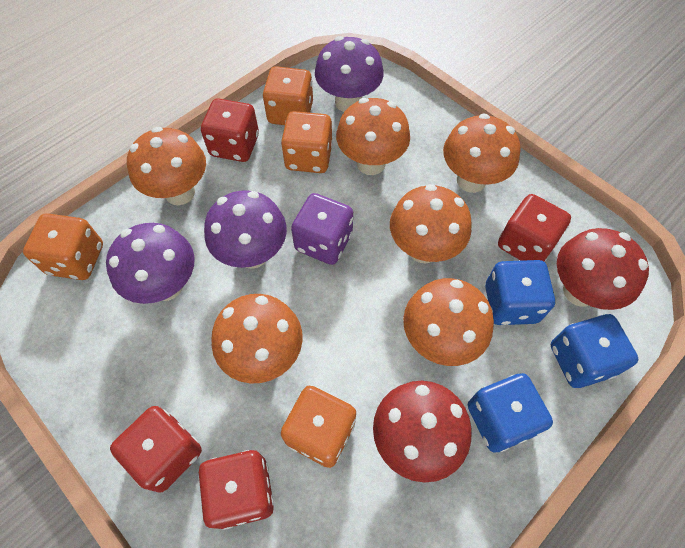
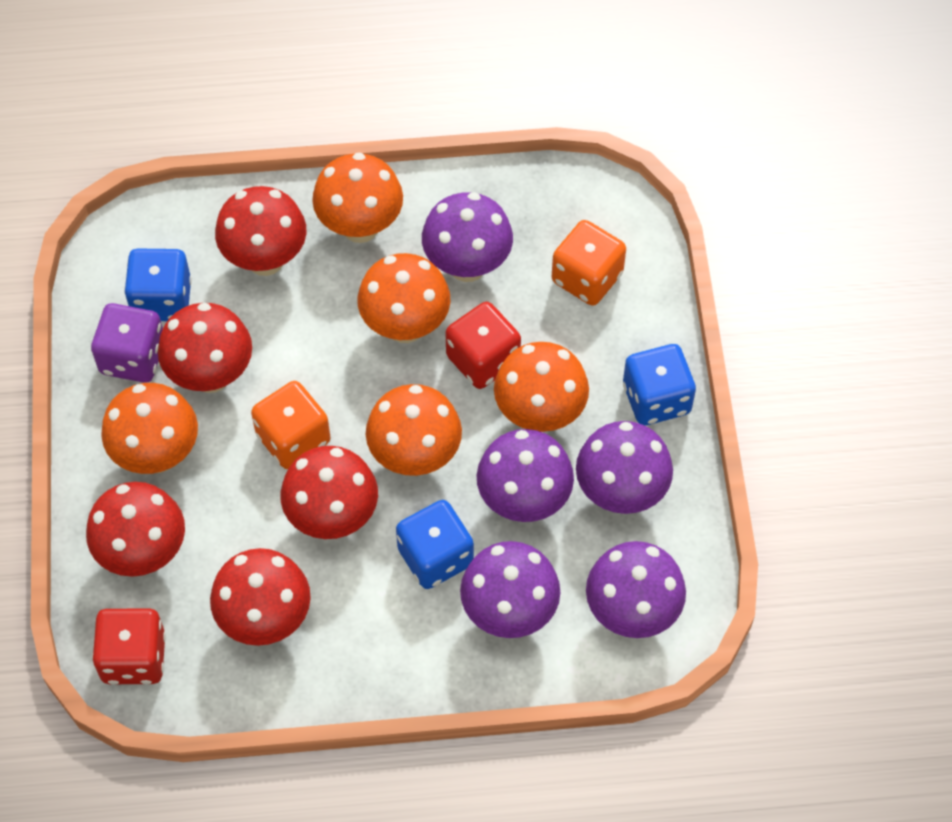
orange dice: 4 -> 2
orange mushroom: 6 -> 5
purple mushroom: 3 -> 5
red dice: 4 -> 2
red mushroom: 2 -> 5

